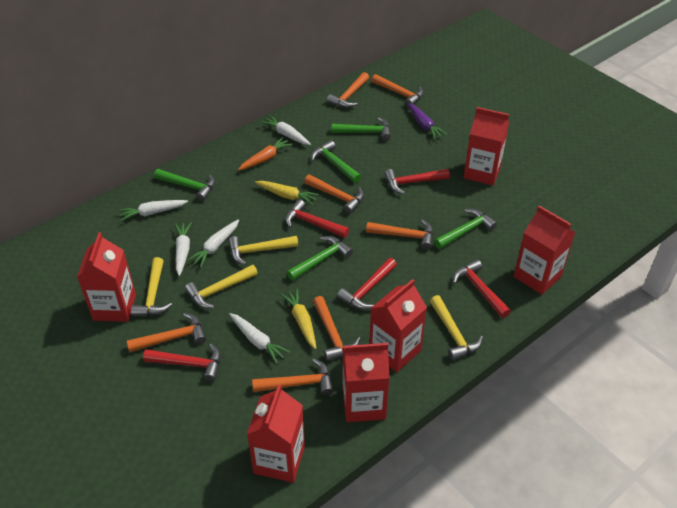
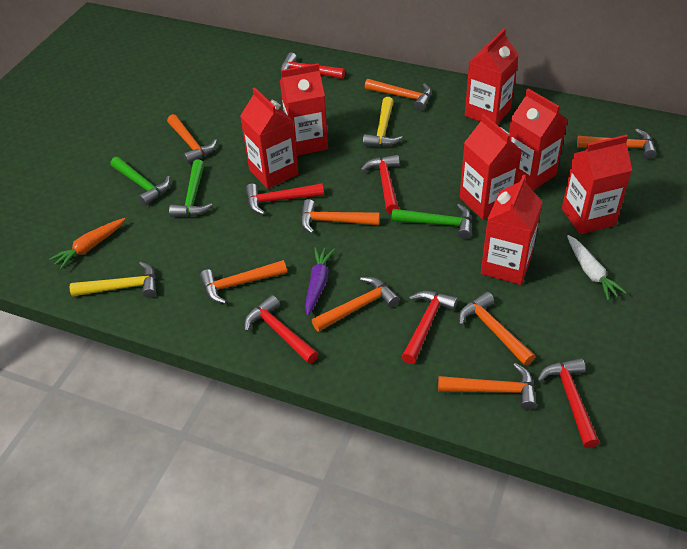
green hammer: 5 -> 3
orange hammer: 7 -> 8
red carton: 6 -> 7
red hammer: 5 -> 6
white carrot: 5 -> 1
yellow carrot: 2 -> 0
yellow hammer: 4 -> 2

